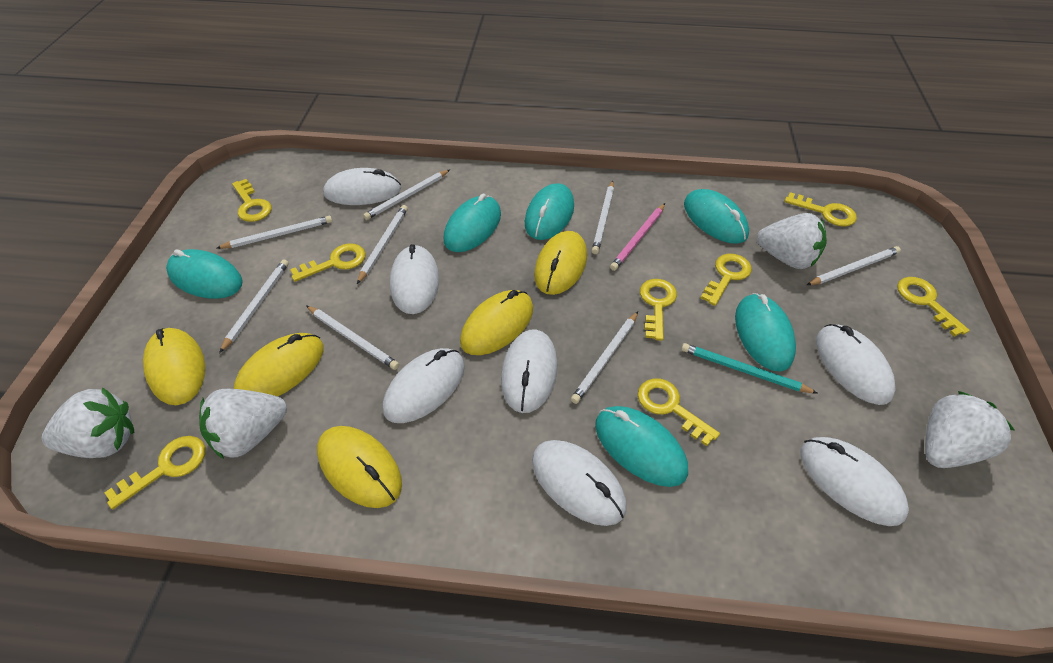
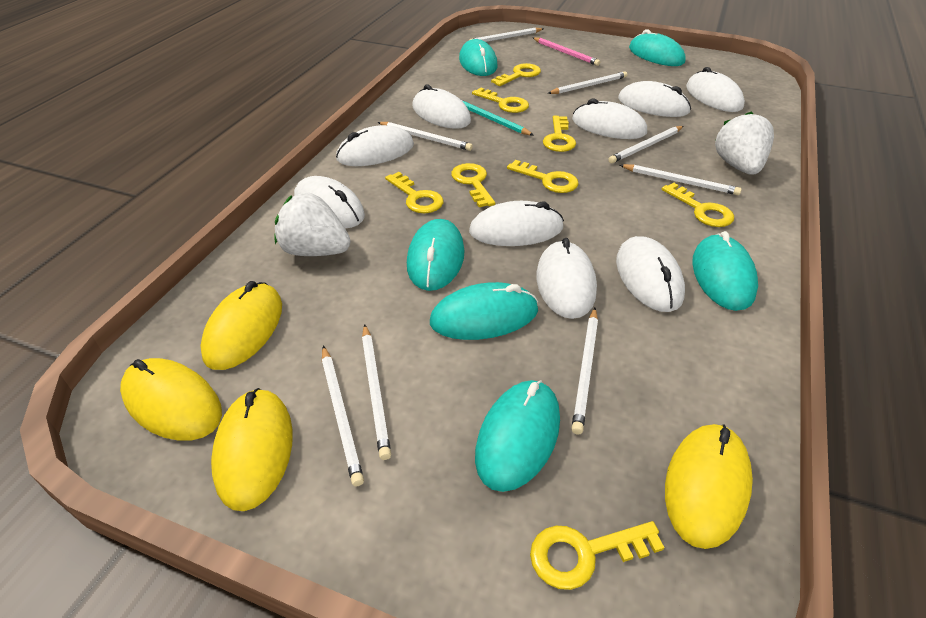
white mouse: 7 -> 9
white strawberry: 4 -> 2
yellow mouse: 5 -> 4

